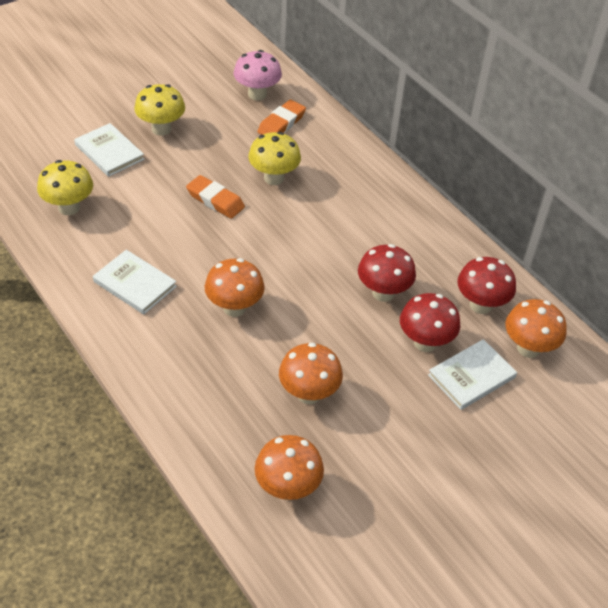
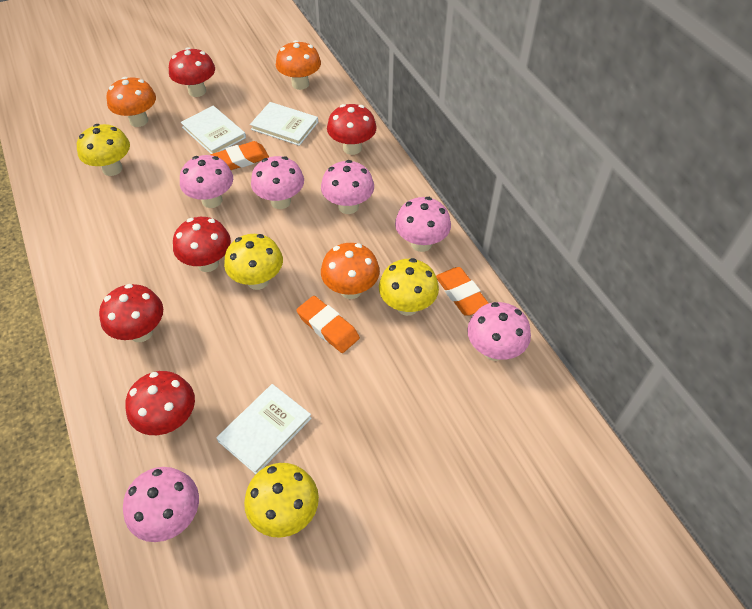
orange eraser: 2 -> 3
orange mushroom: 4 -> 3
pink mushroom: 1 -> 6
red mushroom: 3 -> 5
yellow mushroom: 3 -> 4

